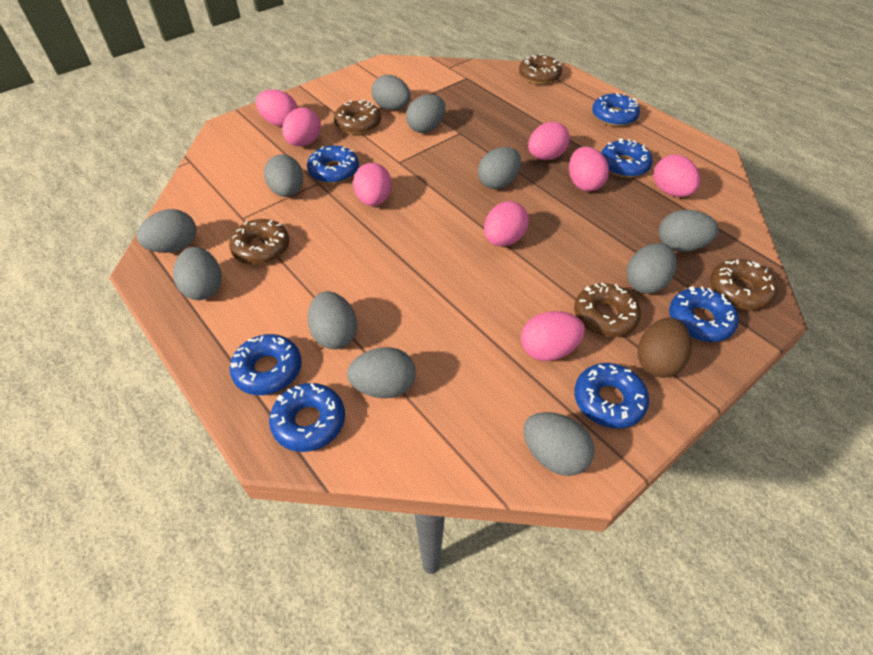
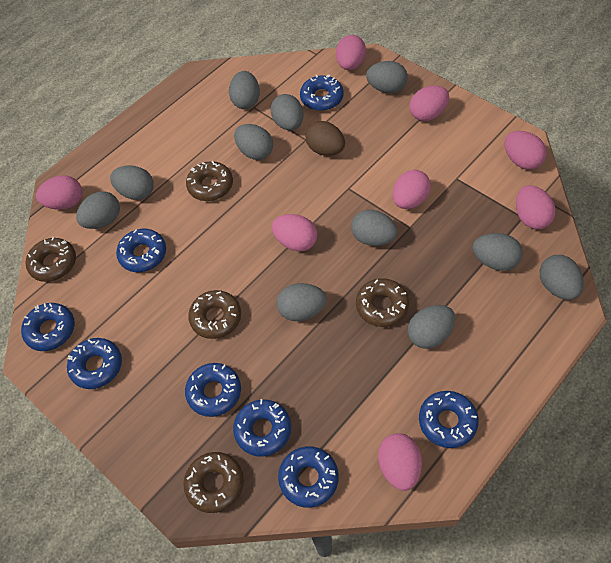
blue donut: 7 -> 8

